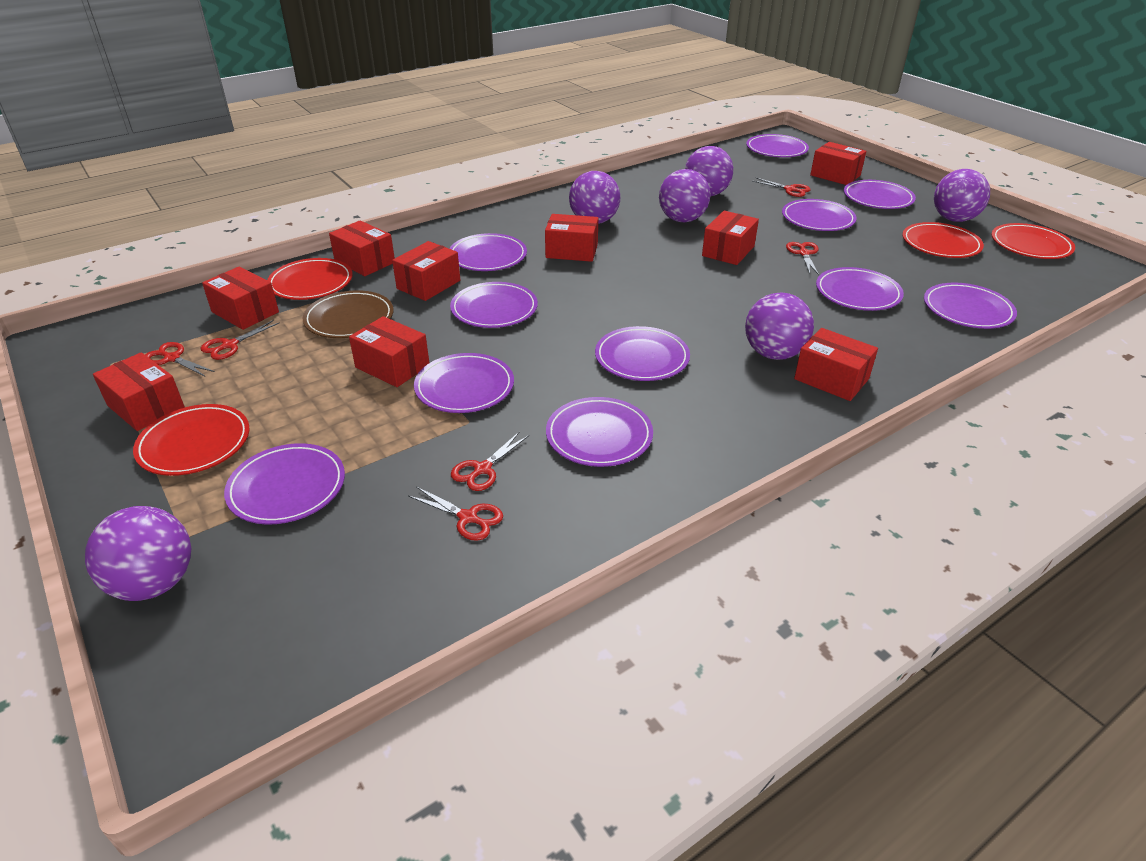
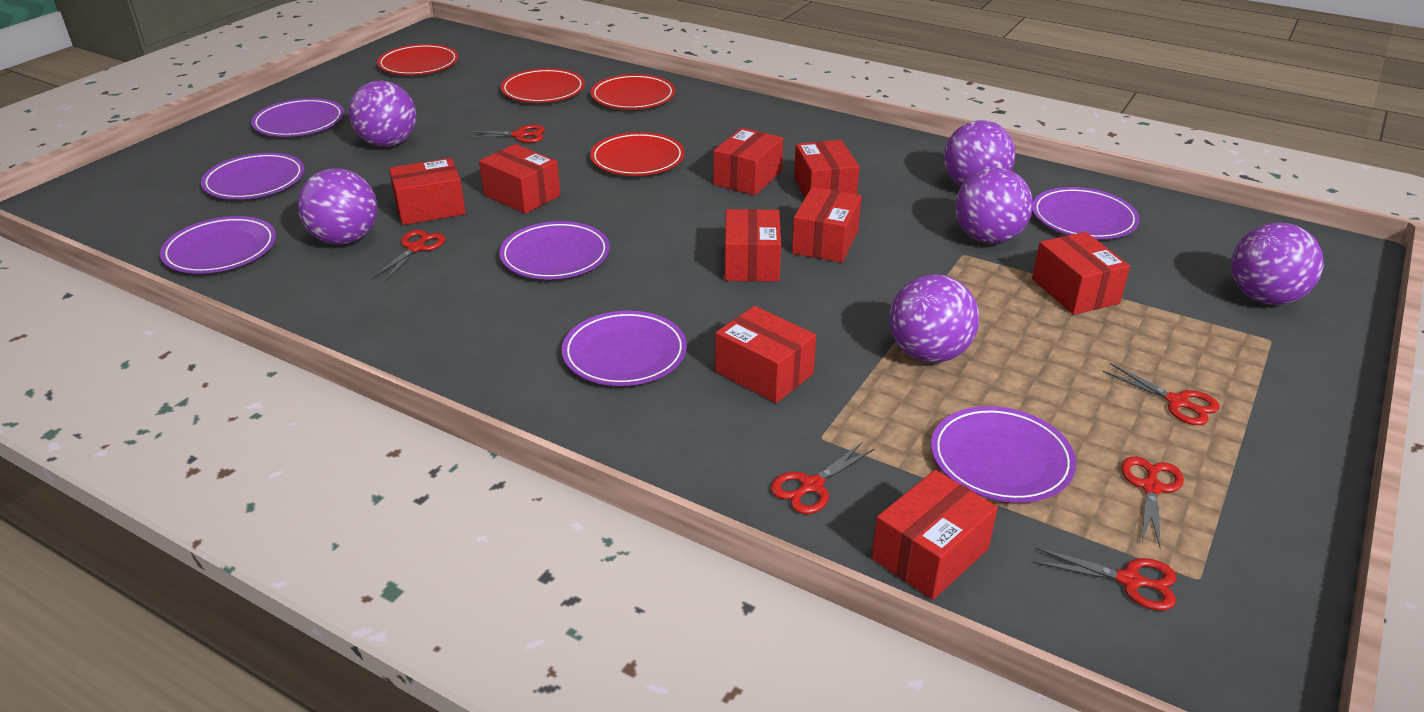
brown plate: 1 -> 0
purple plate: 11 -> 7

